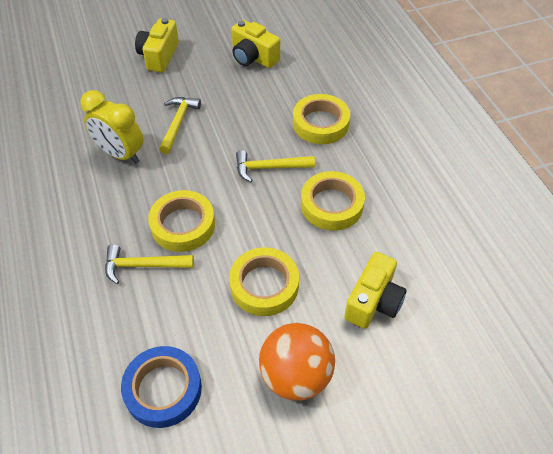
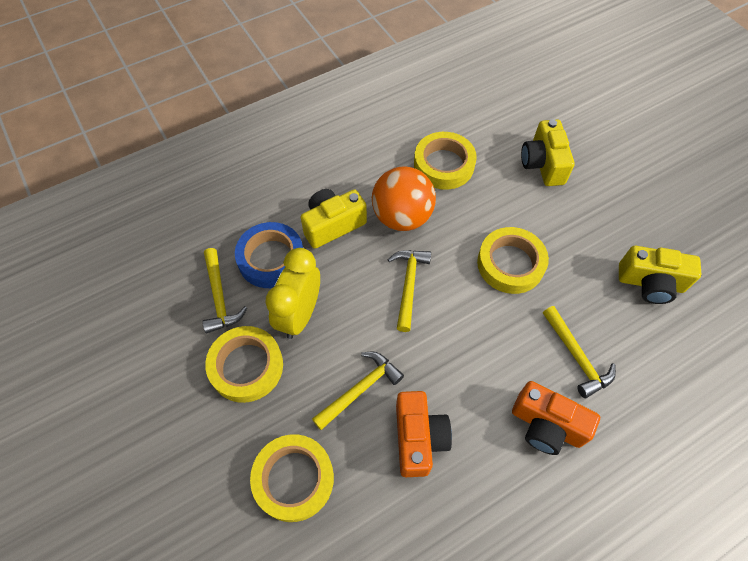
orange camera: 0 -> 2
yellow hammer: 3 -> 4

